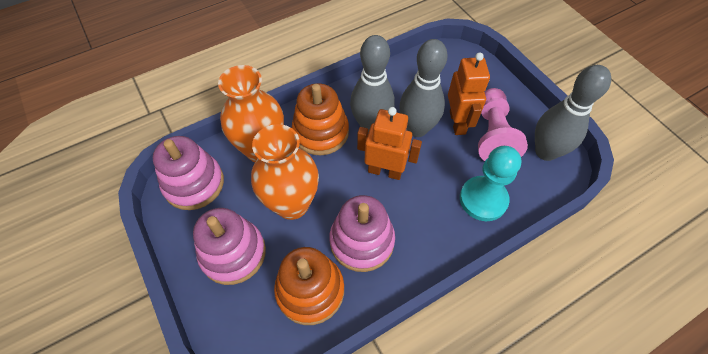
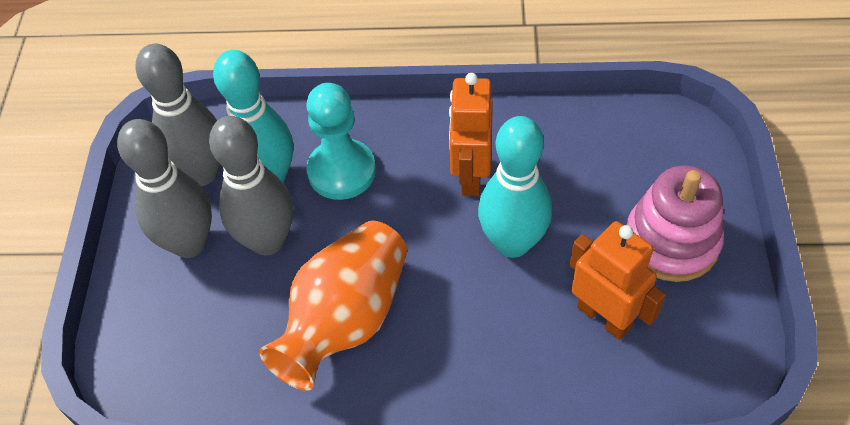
orange stacking toy: 2 -> 0
orange vase: 2 -> 1
pink pawn: 1 -> 0
pink stacking toy: 3 -> 1
turquoise bowling pin: 0 -> 2

